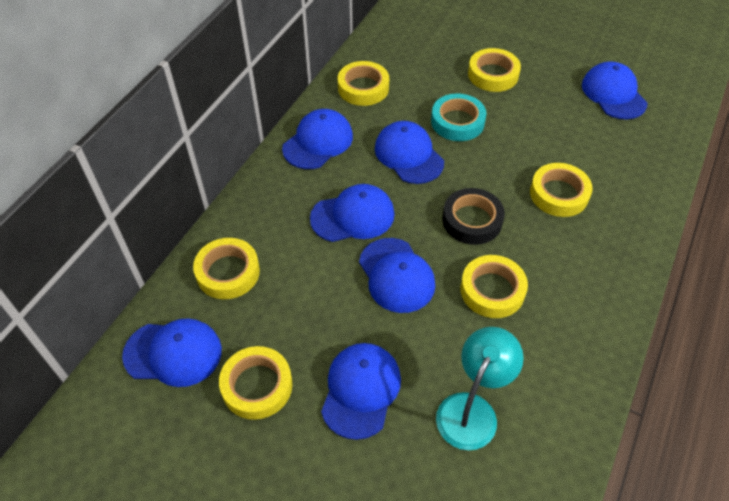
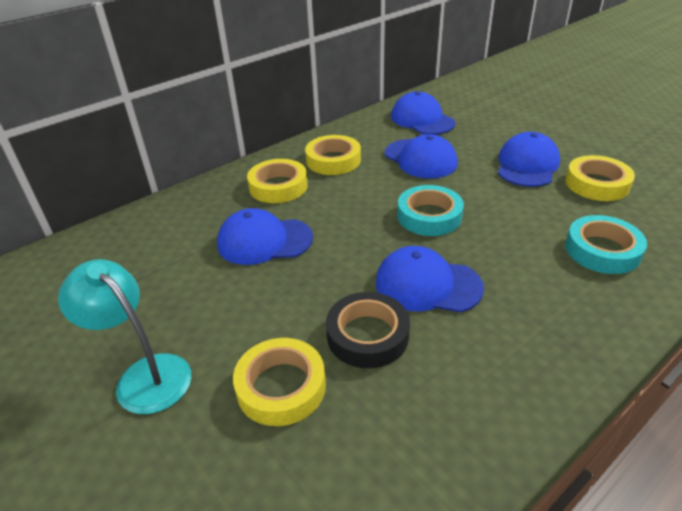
blue cap: 7 -> 5
turquoise tape: 1 -> 2
yellow tape: 6 -> 4

